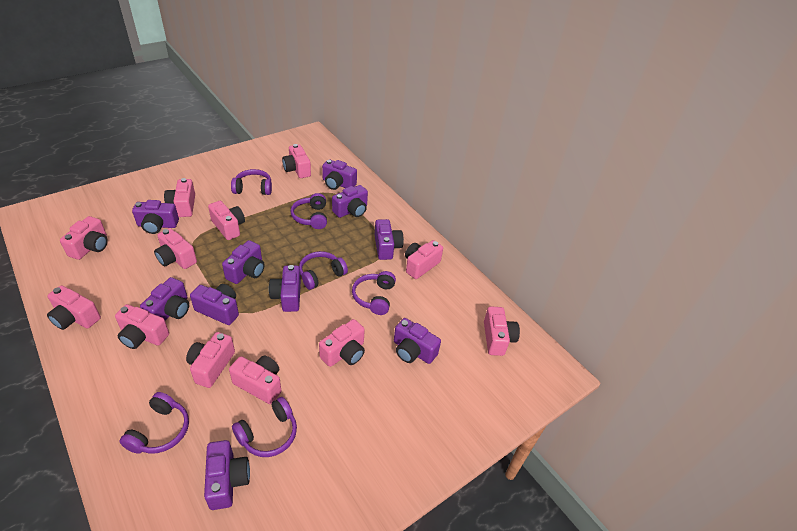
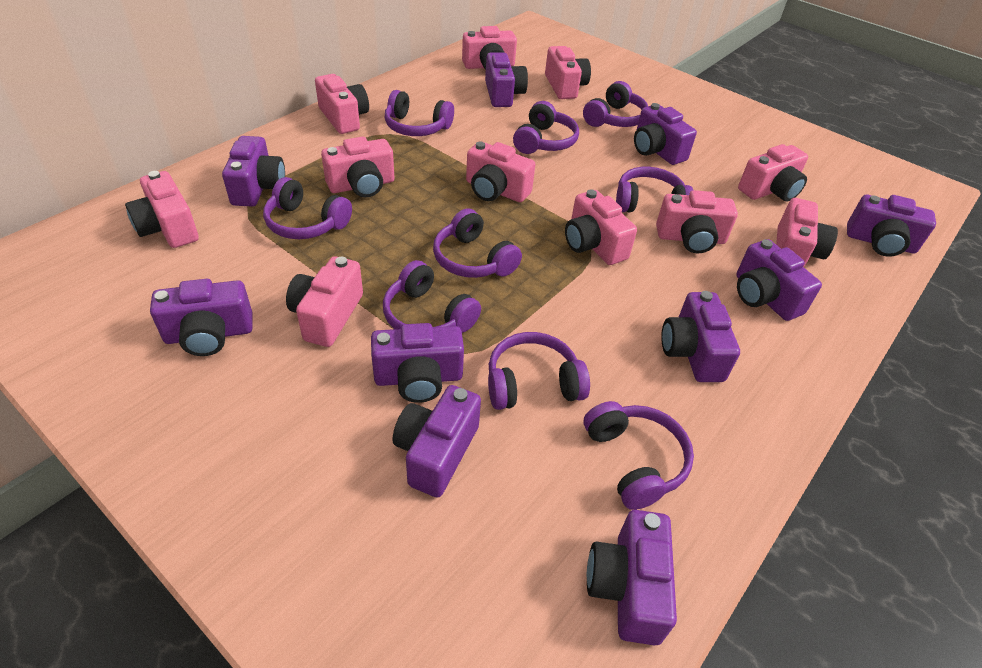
pink camera: 12 -> 11
purple headphones: 6 -> 9

